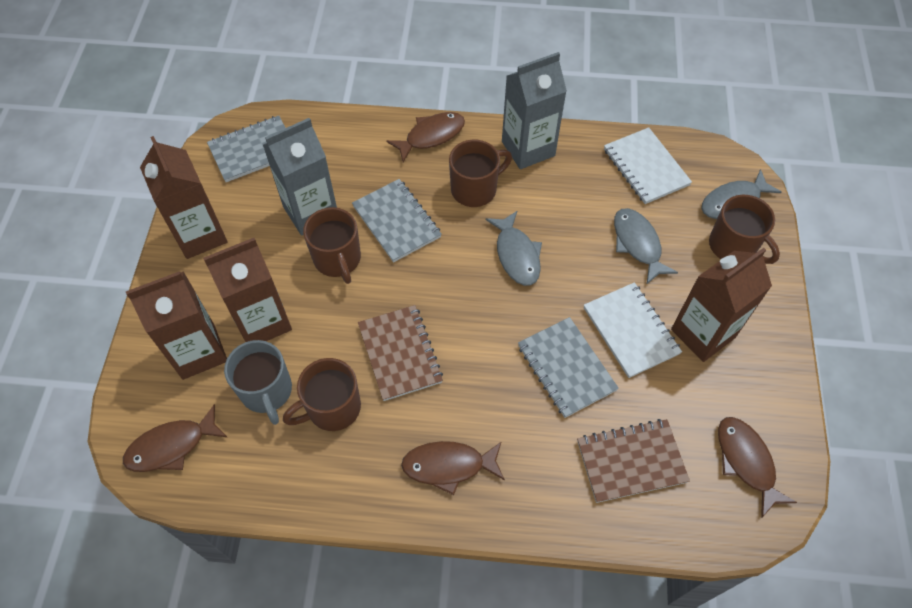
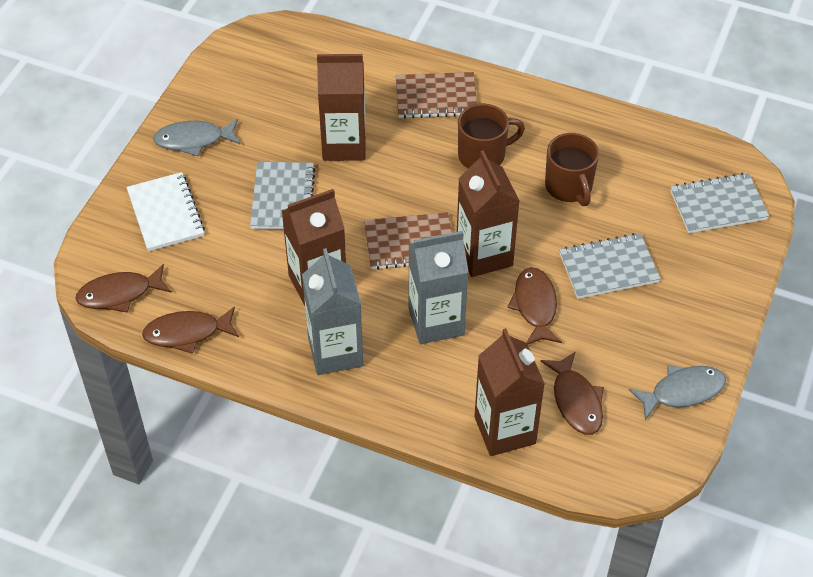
brown mug: 4 -> 2
grey fish: 3 -> 2
grey mug: 1 -> 0
white notebook: 2 -> 1

